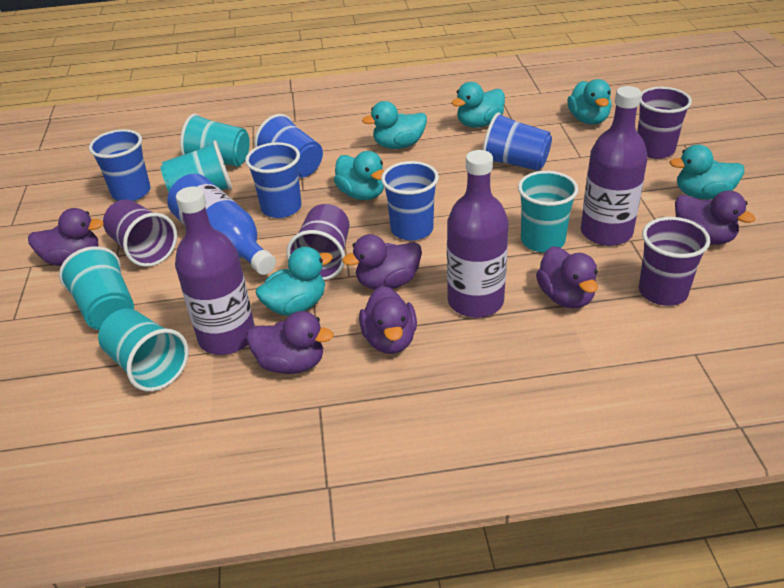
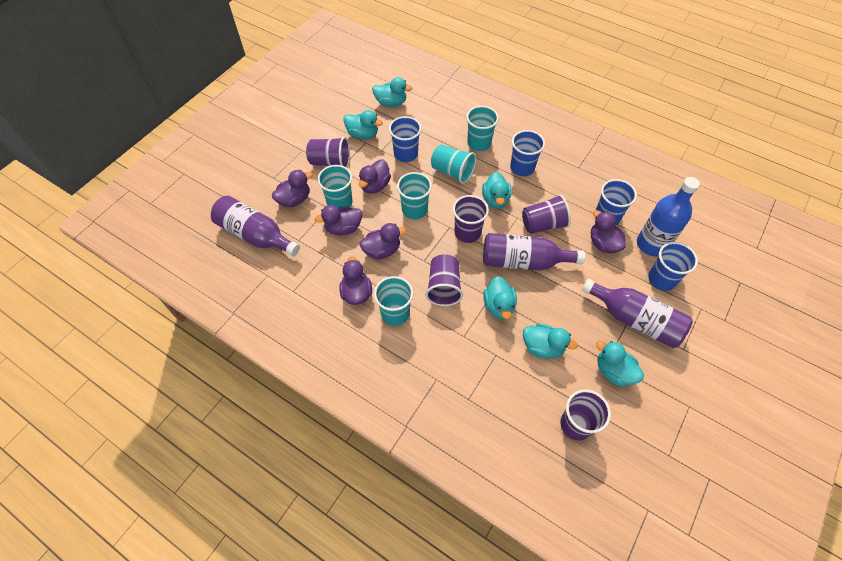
blue cup: 5 -> 4
purple cup: 4 -> 5

